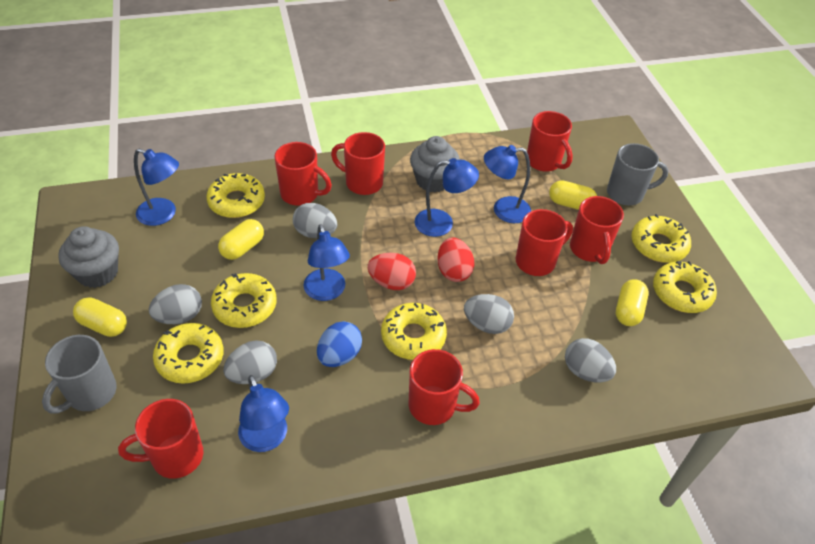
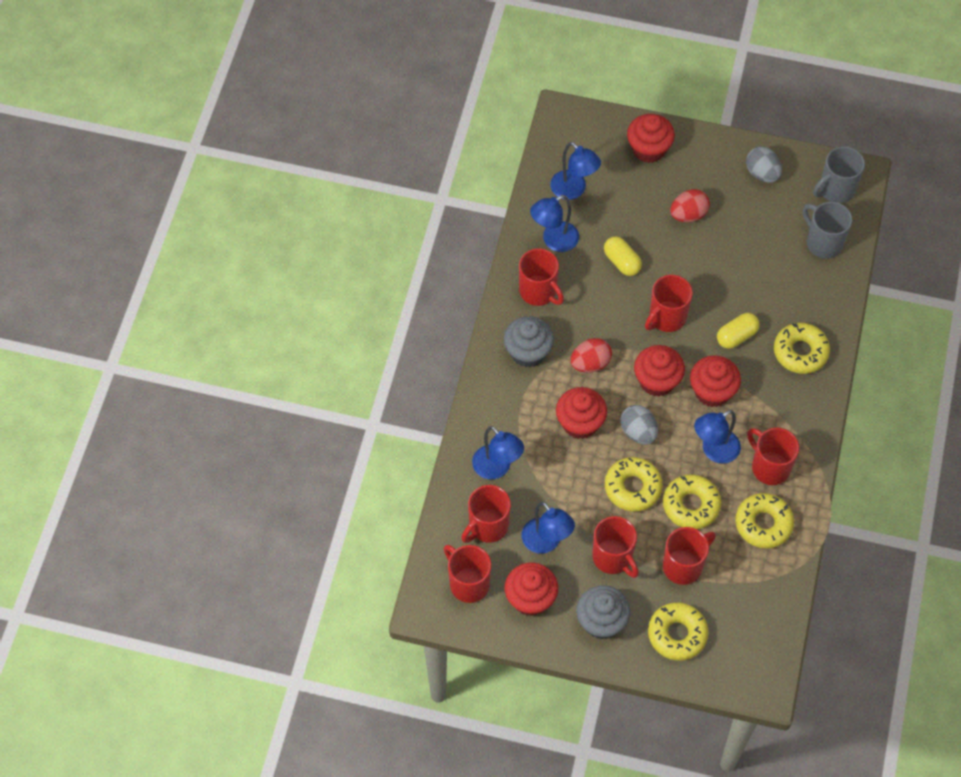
blue egg: 1 -> 0
grey egg: 5 -> 2
red cupcake: 0 -> 5
yellow capsule: 4 -> 2
yellow donut: 6 -> 5

